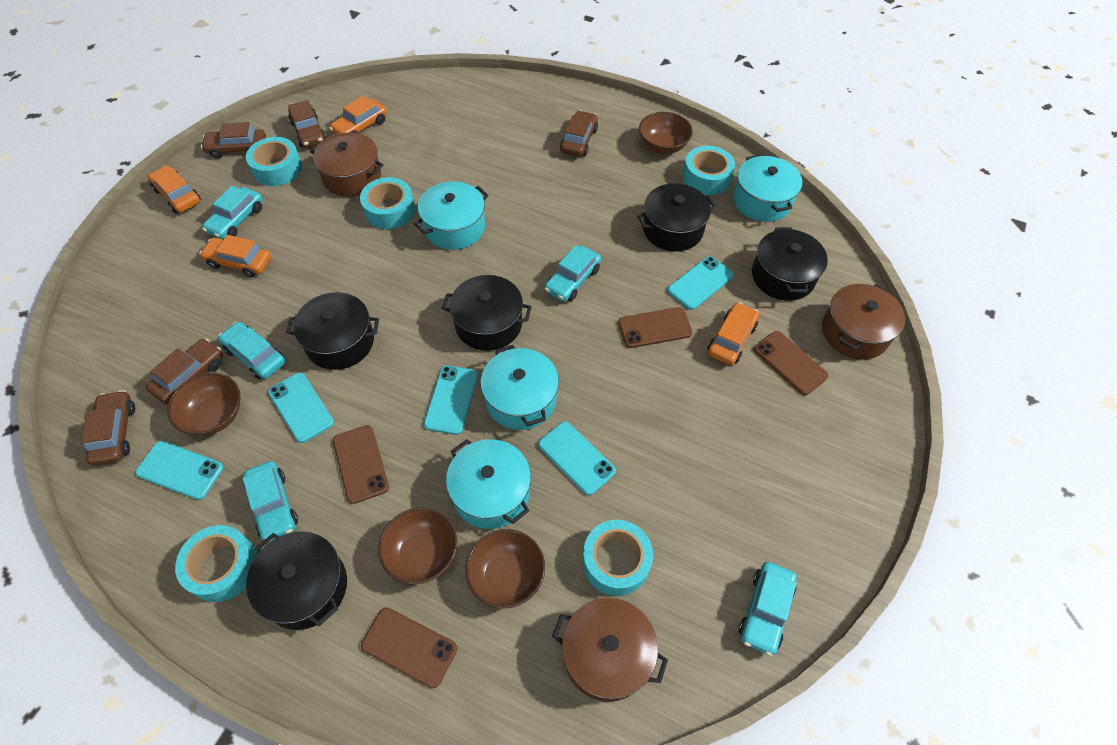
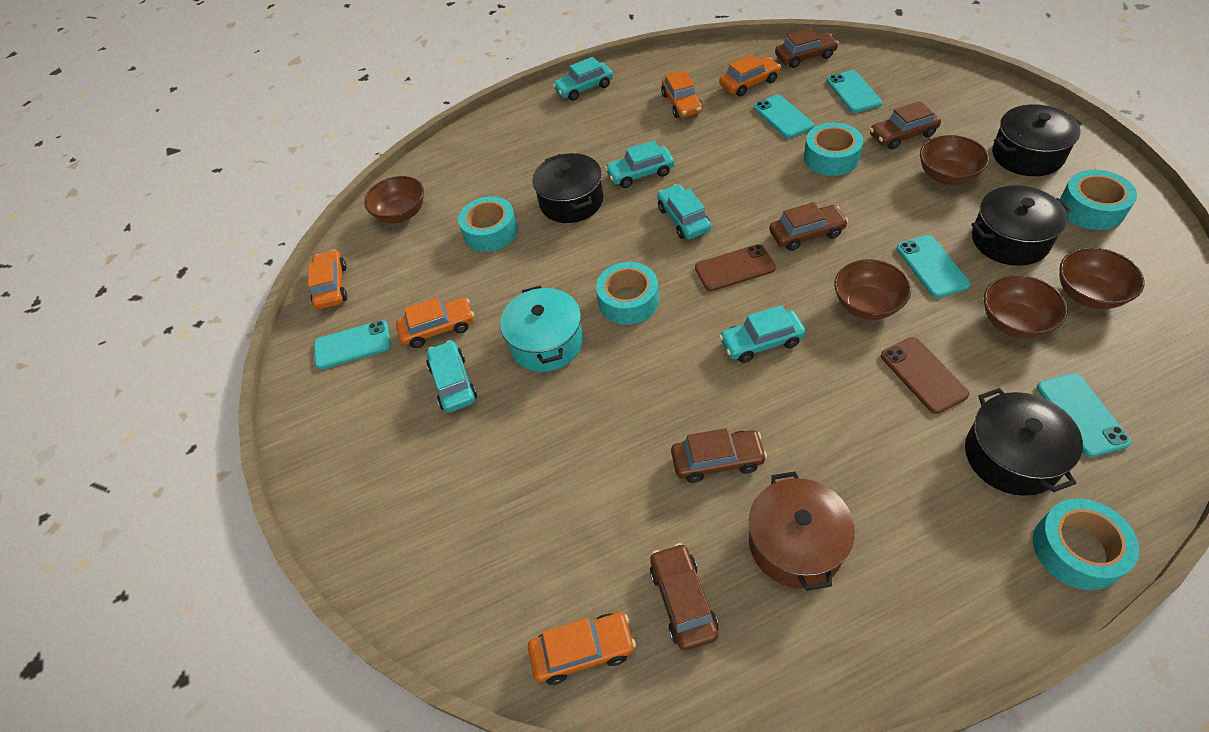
black pot: 5 -> 4
brown bowl: 4 -> 5
brown phone: 4 -> 2
brown pot: 3 -> 1
orange car: 4 -> 5
turquoise pot: 4 -> 1

